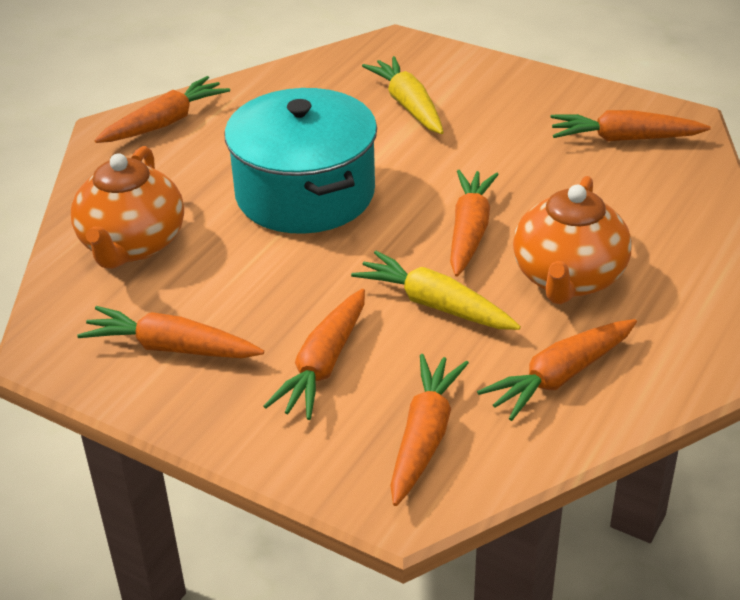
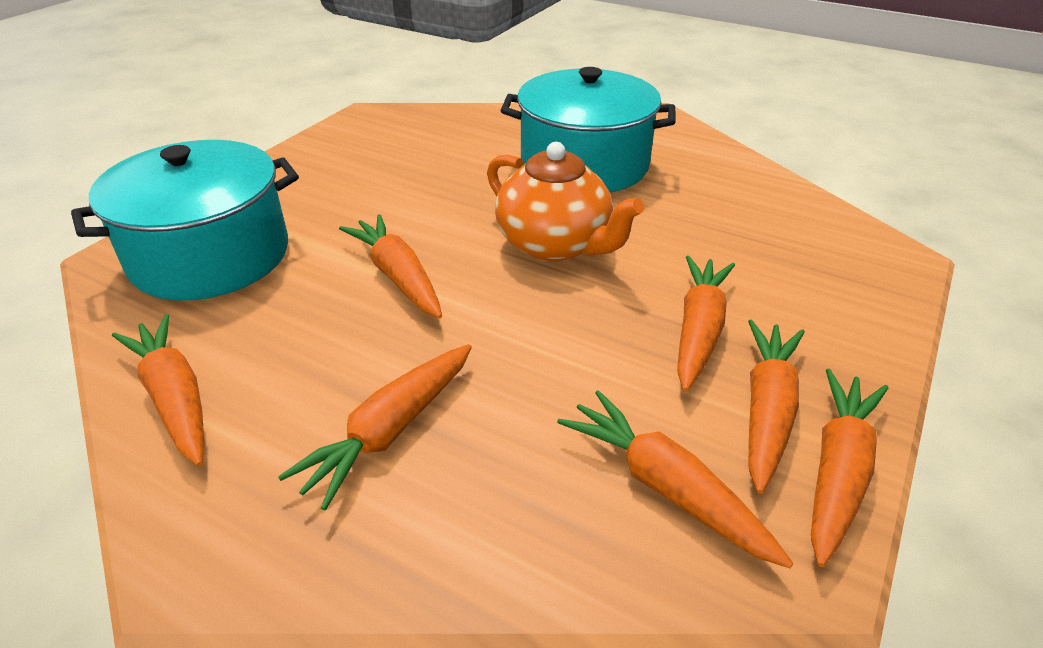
orange teapot: 2 -> 1
turquoise pot: 1 -> 2
yellow carrot: 2 -> 0

